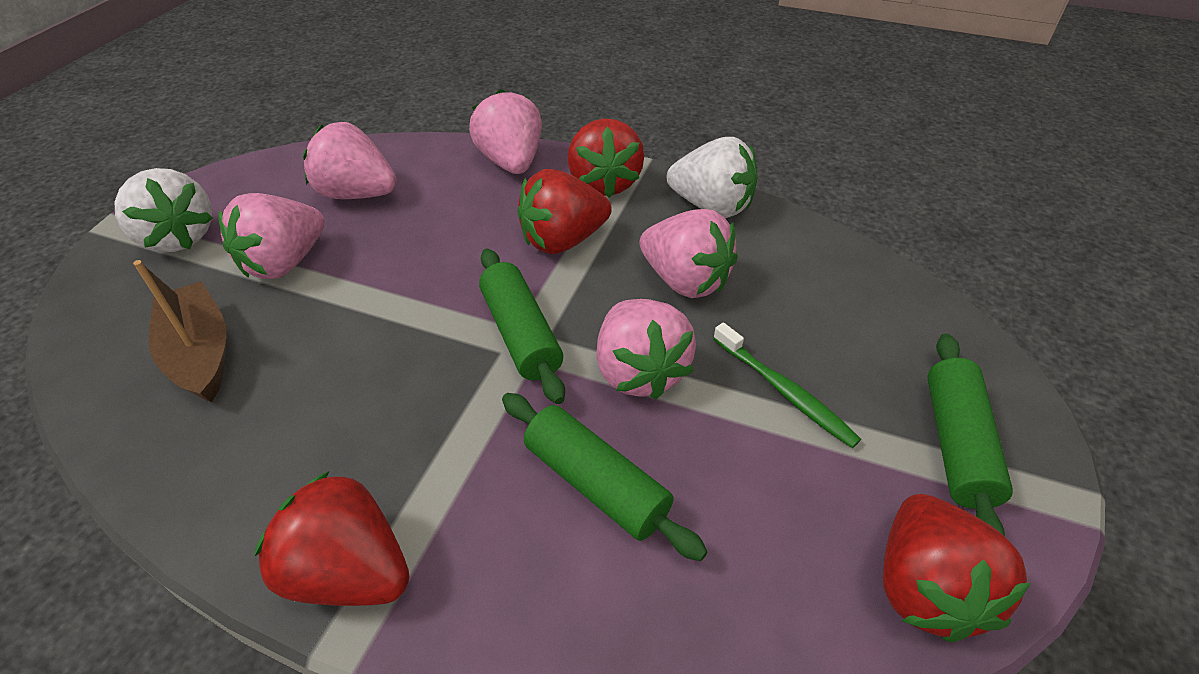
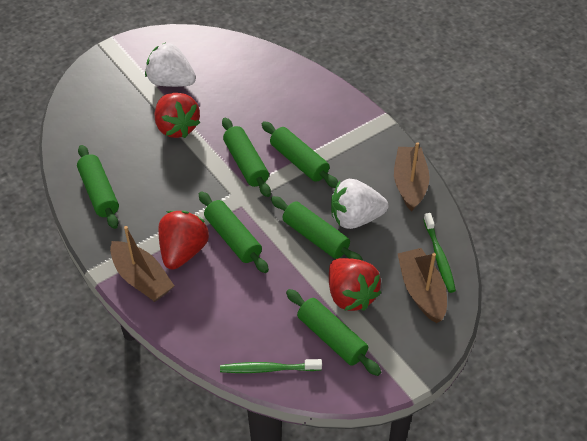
brown boat: 1 -> 3
green rolling pin: 3 -> 6
green toothbrush: 1 -> 2
pink strawberry: 5 -> 0
red strawberry: 4 -> 3

